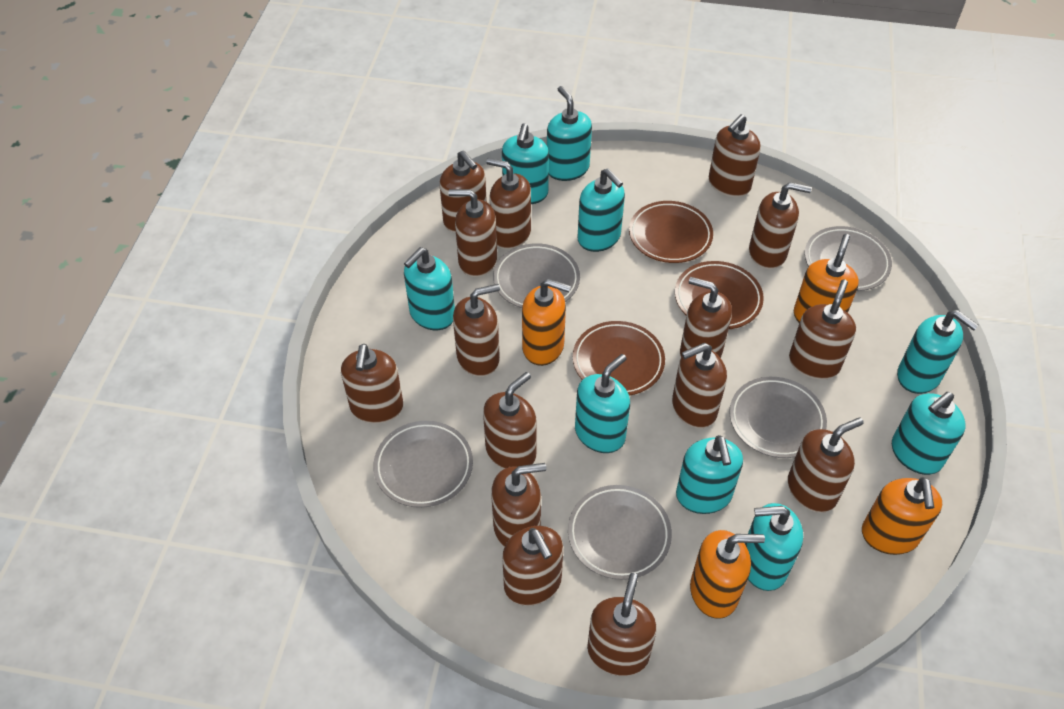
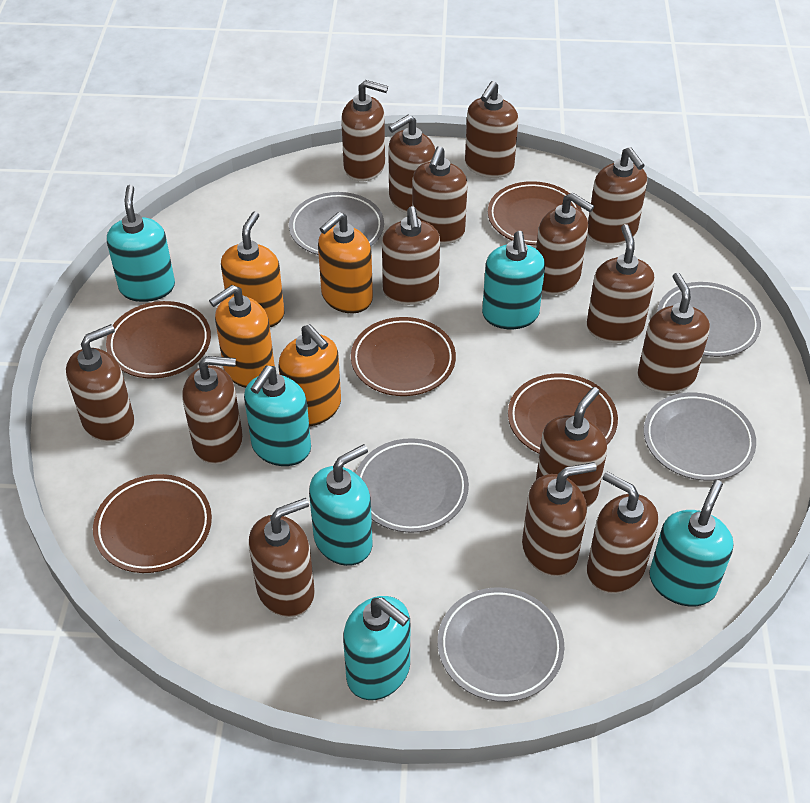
brown plate: 3 -> 5
turquoise soap dispenser: 9 -> 6

